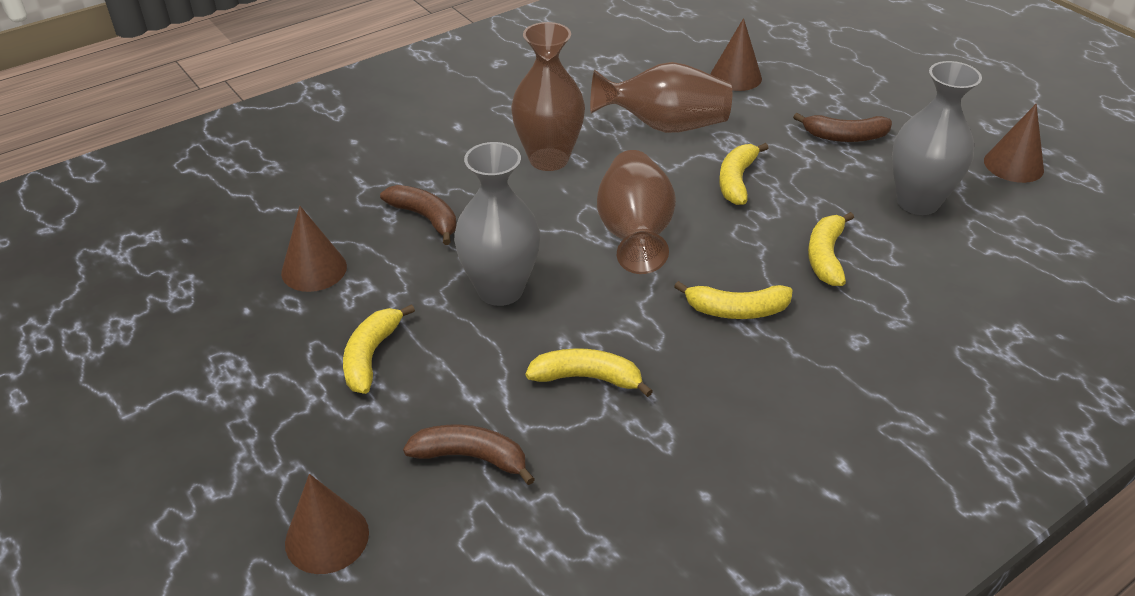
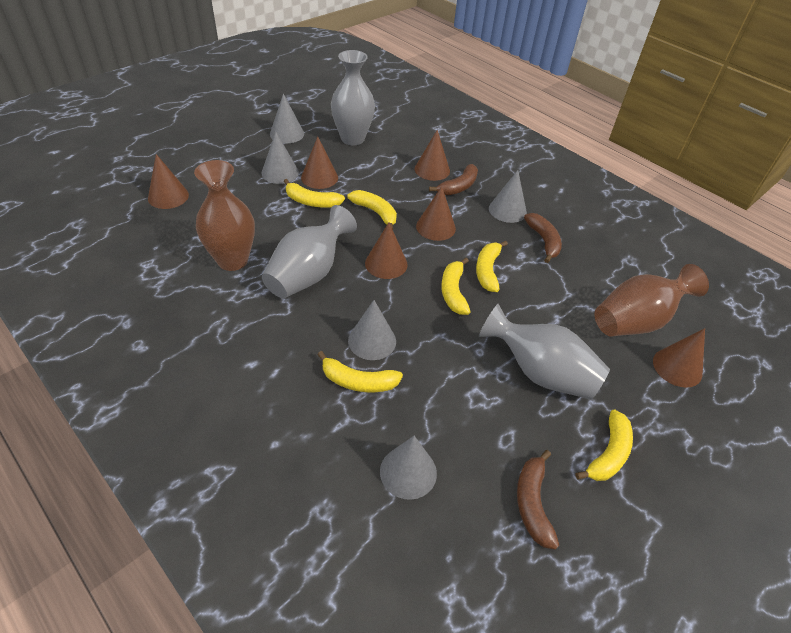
brown cone: 4 -> 6
brown vase: 3 -> 2
grey cone: 0 -> 5
grey vase: 2 -> 3
yellow banana: 5 -> 6

